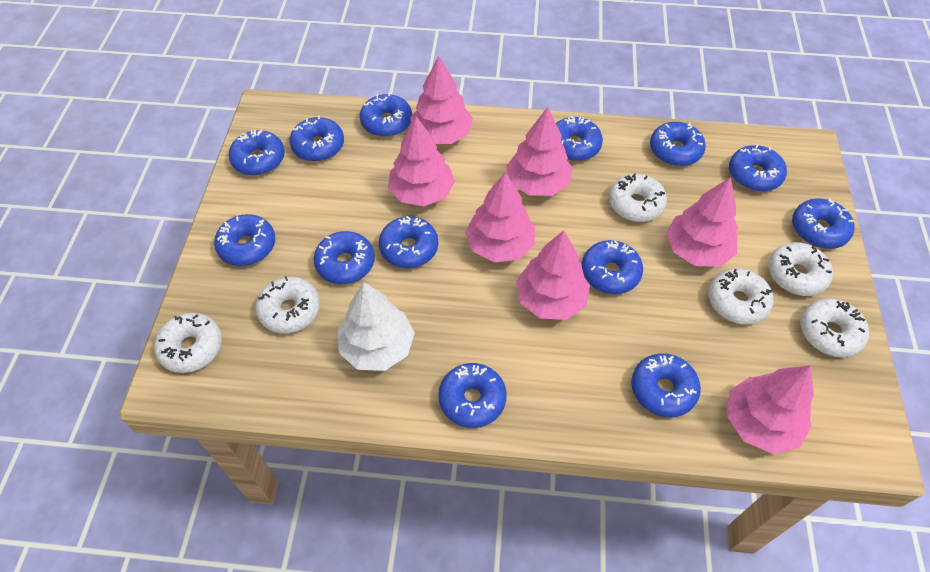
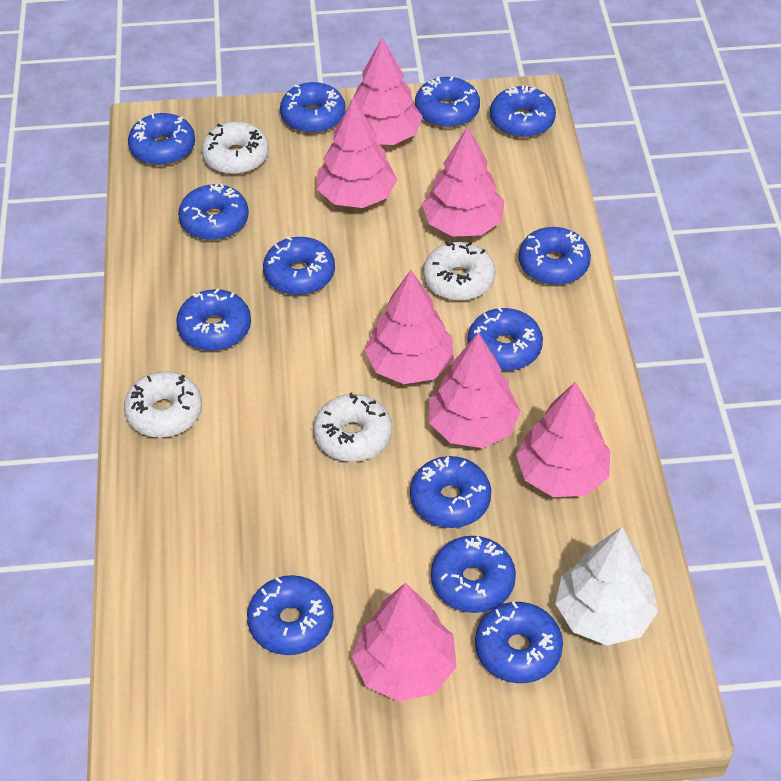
white donut: 6 -> 4

